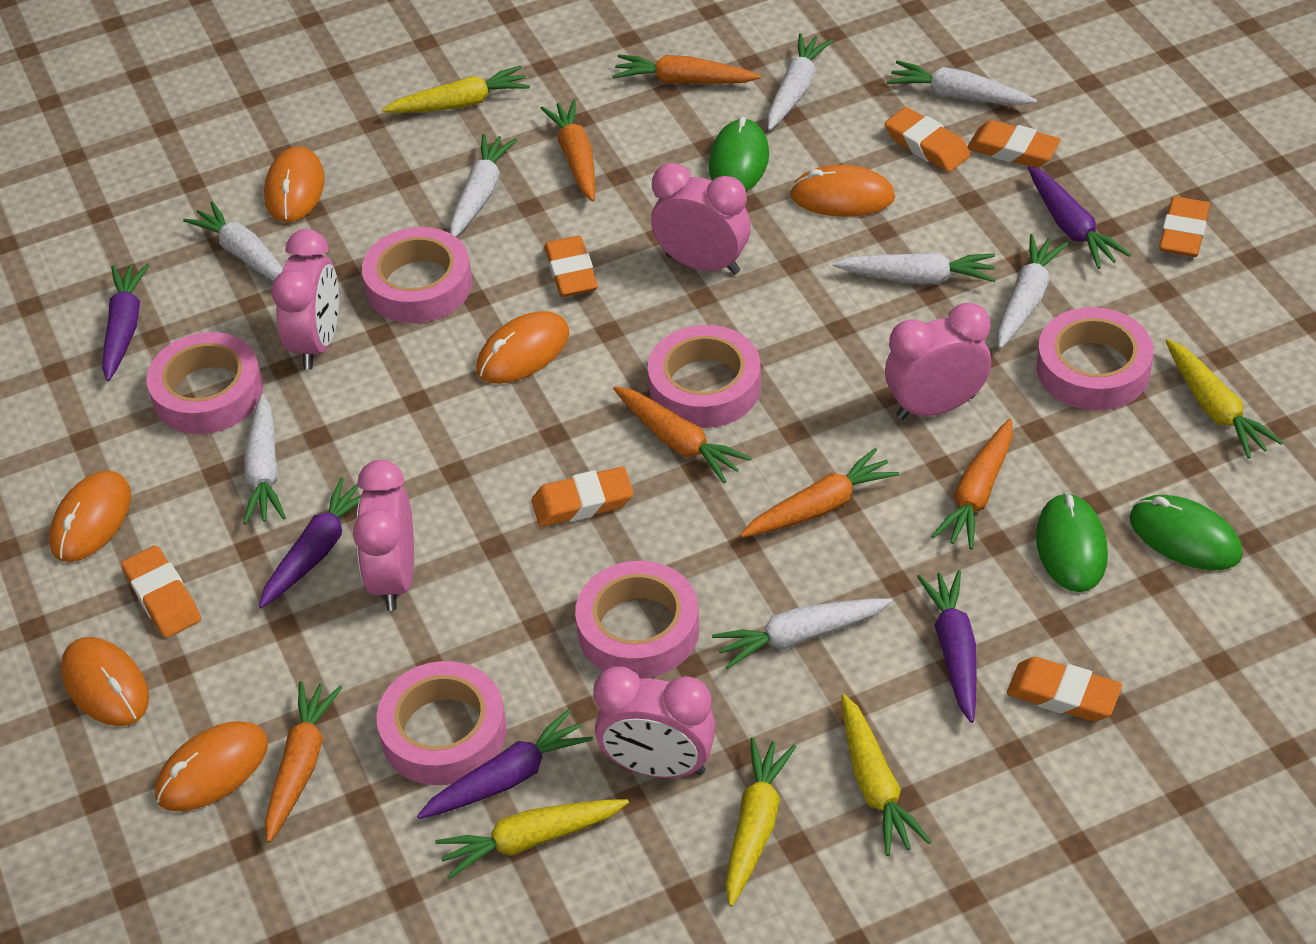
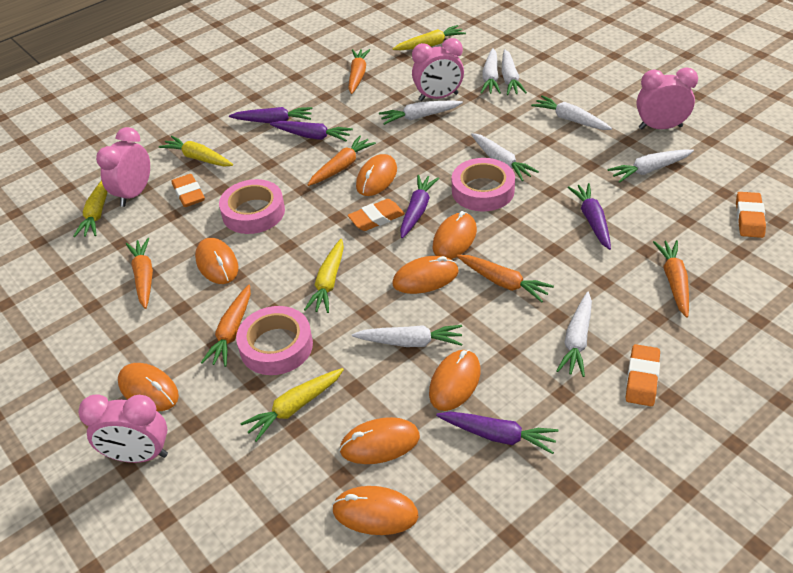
green mouse: 3 -> 0
orange eraser: 7 -> 4
orange mouse: 6 -> 8
pink clock: 5 -> 4
pink tape: 6 -> 3

